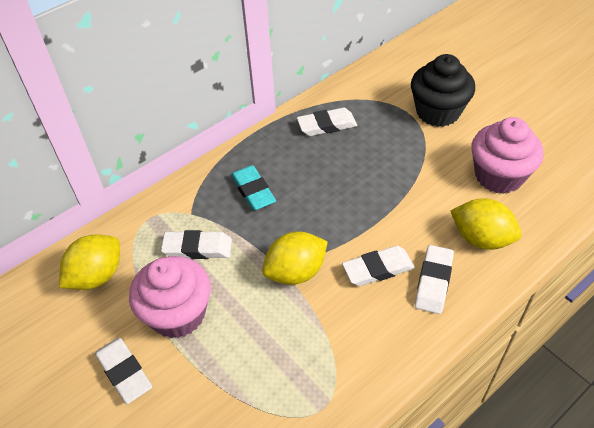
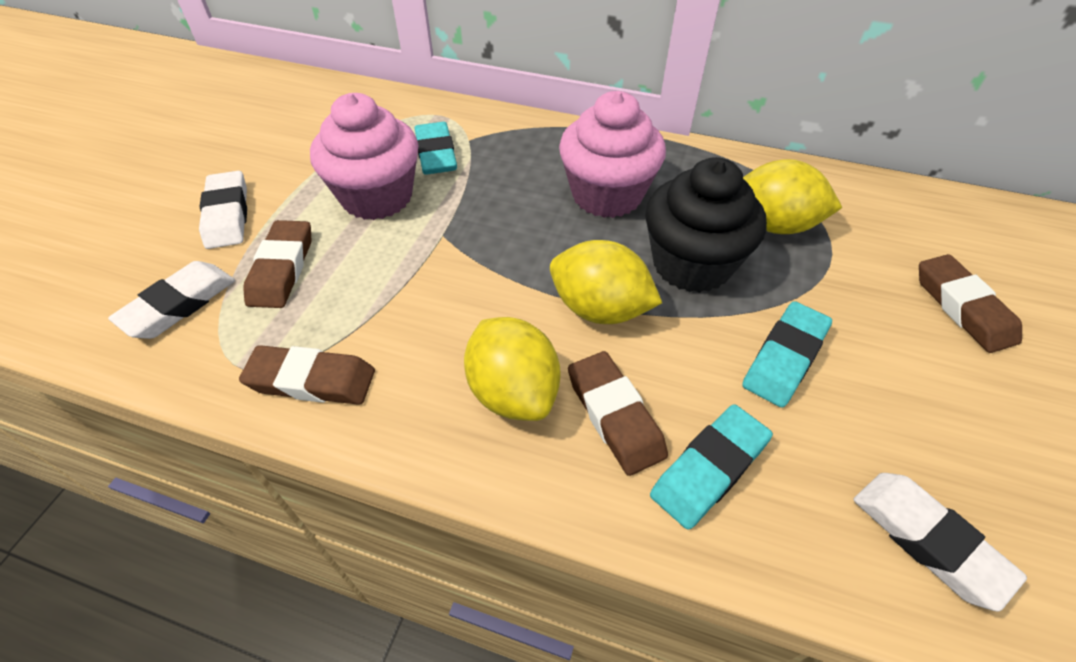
brown eraser: 0 -> 4
turquoise eraser: 1 -> 3
white eraser: 5 -> 3

